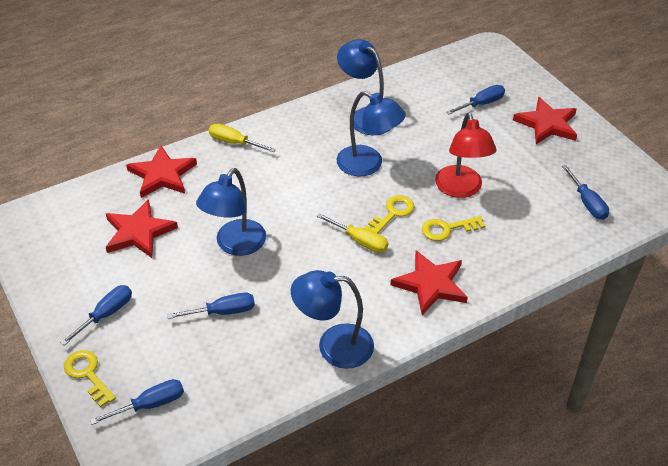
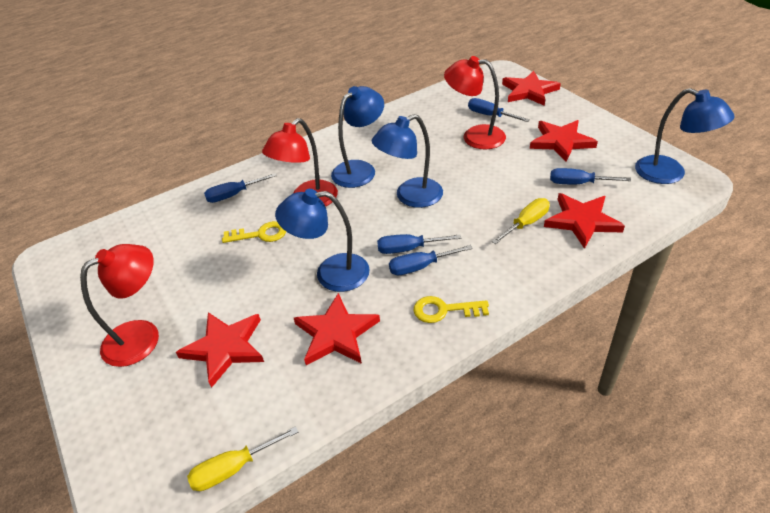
red lamp: 1 -> 3
red star: 4 -> 5
yellow key: 3 -> 2

